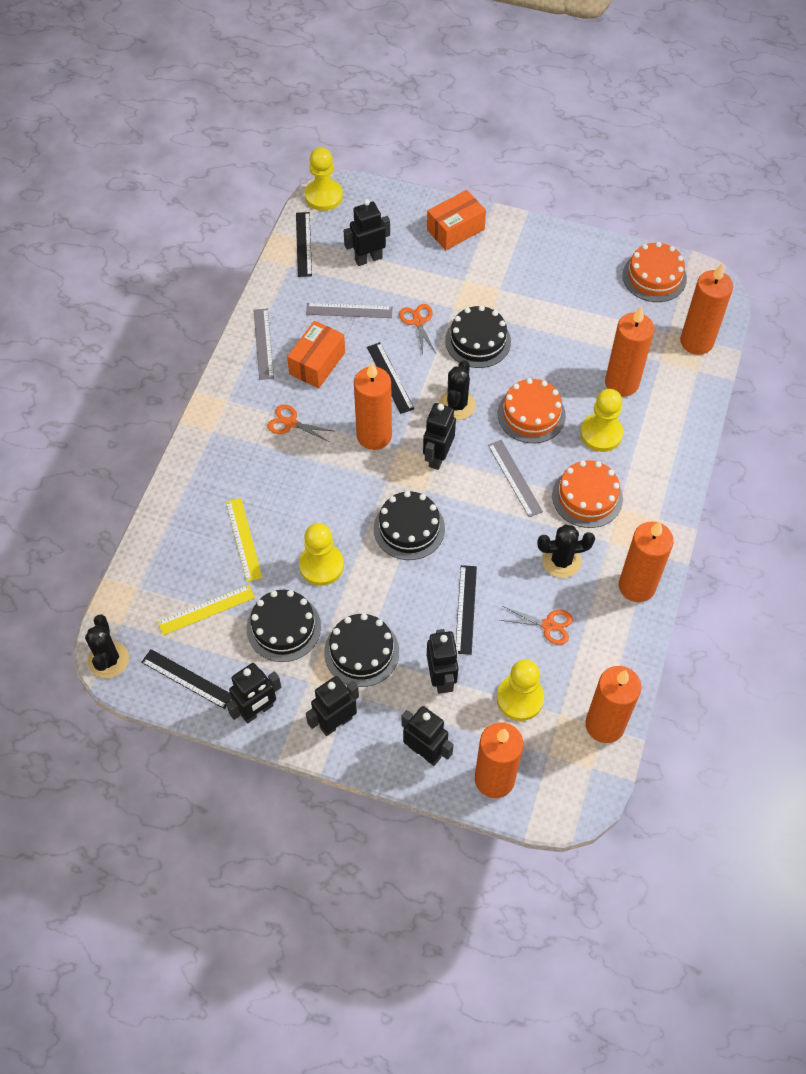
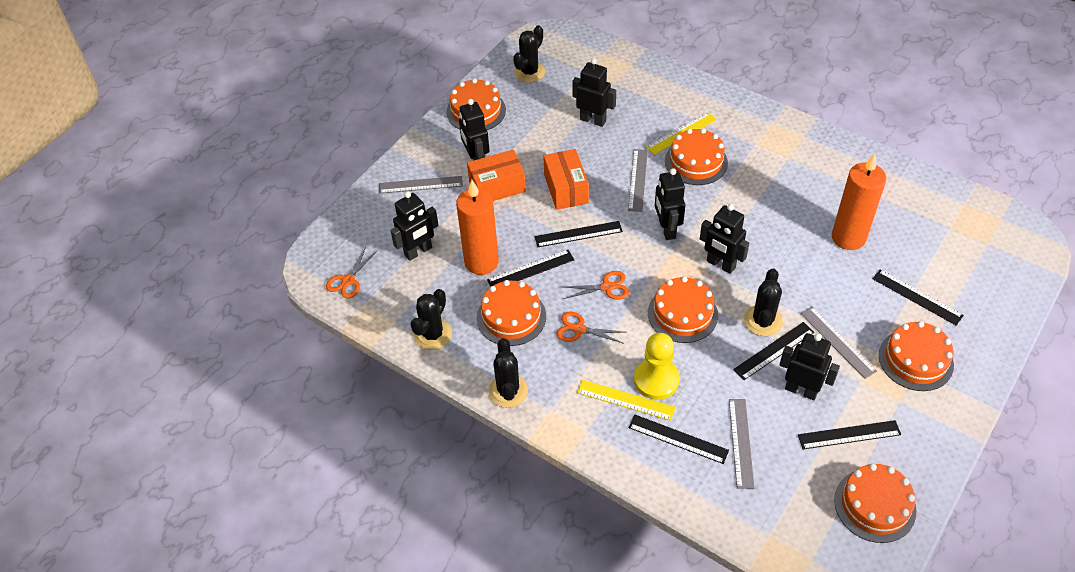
black cactus: 3 -> 4
black cake: 4 -> 0
black ruler: 4 -> 6
grey ruler: 3 -> 4
orange cake: 3 -> 6
orange candle: 6 -> 2
yellow pawn: 4 -> 1

